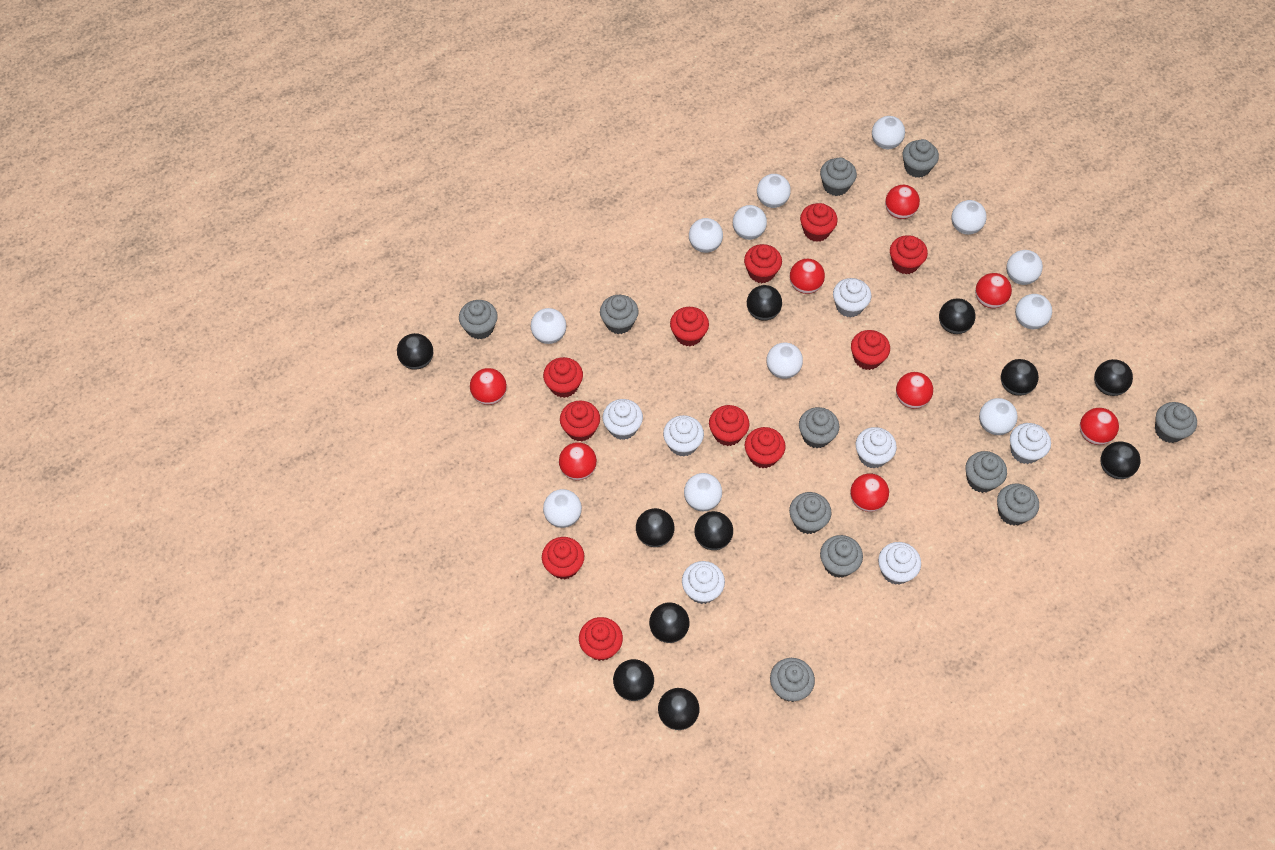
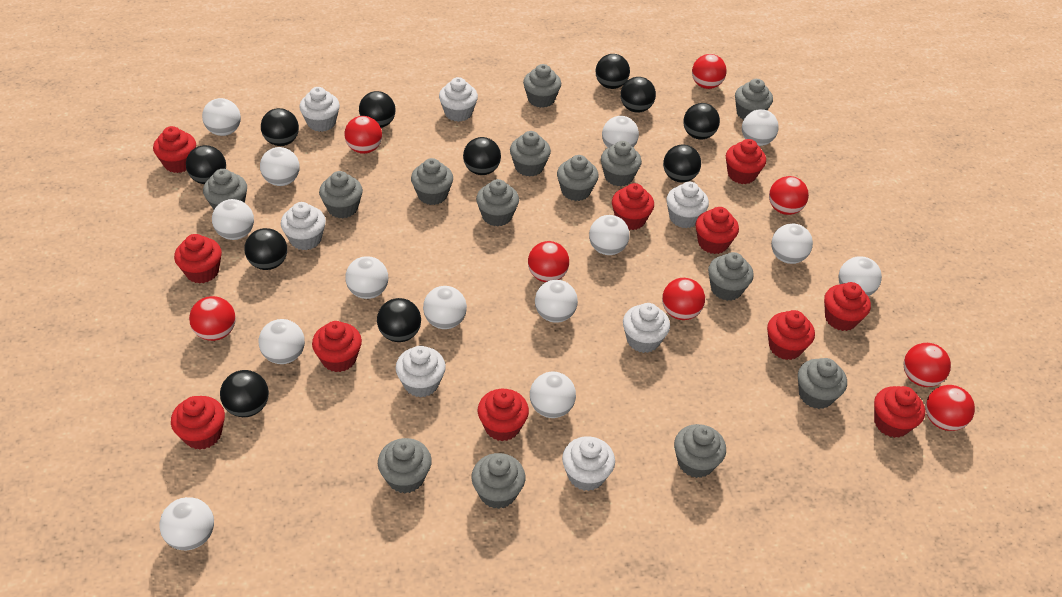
grey cupcake: 11 -> 14
white ball: 12 -> 14

